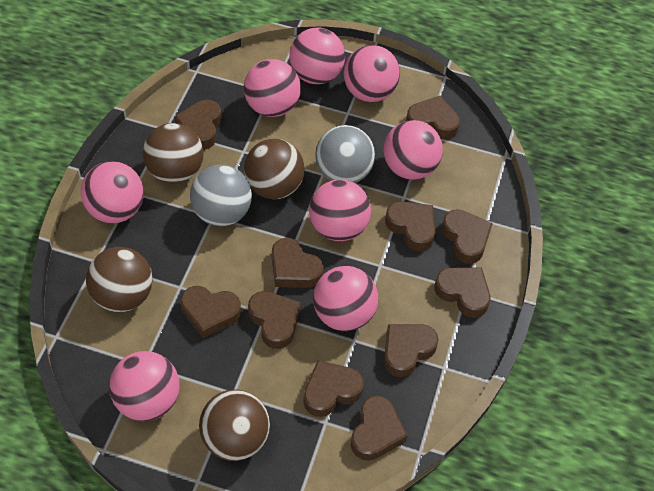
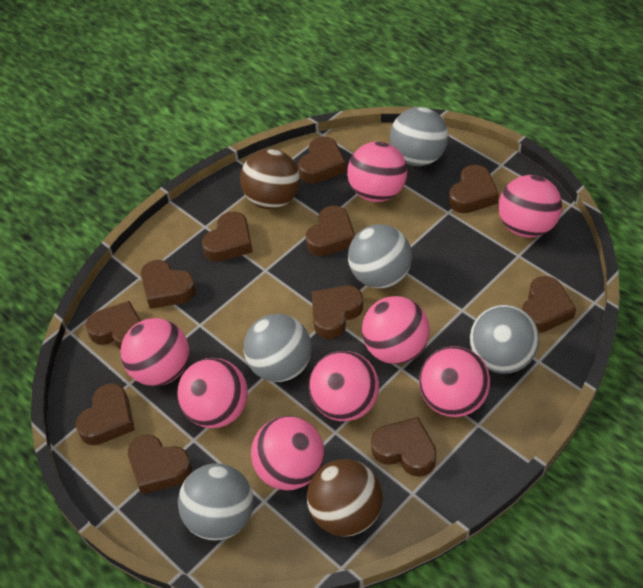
brown ball: 4 -> 2
grey ball: 2 -> 5

